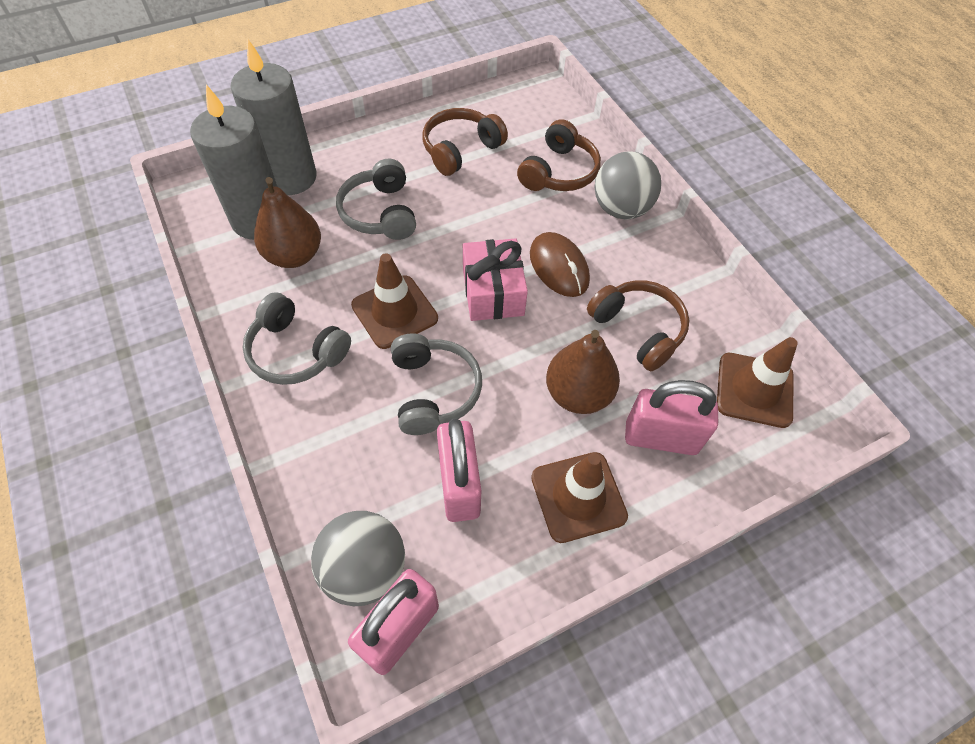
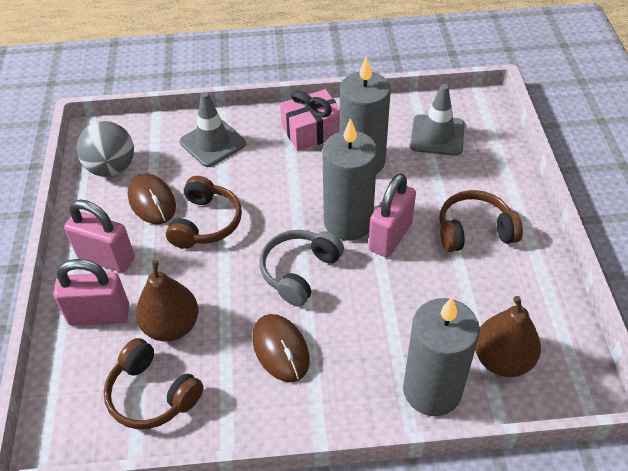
brown mouse: 1 -> 2
brown traffic cone: 3 -> 0
grey ball: 2 -> 1
grey candle: 2 -> 3
grey headphones: 3 -> 1
grey traffic cone: 0 -> 2

